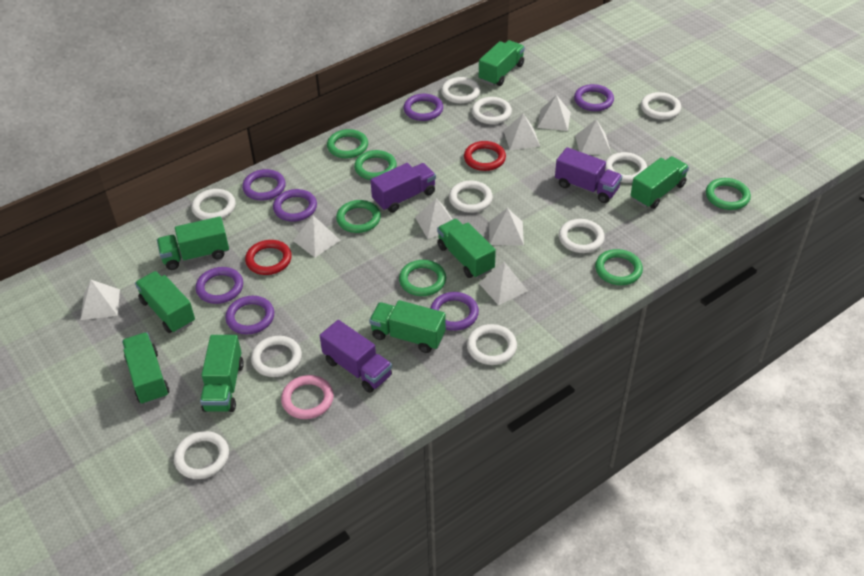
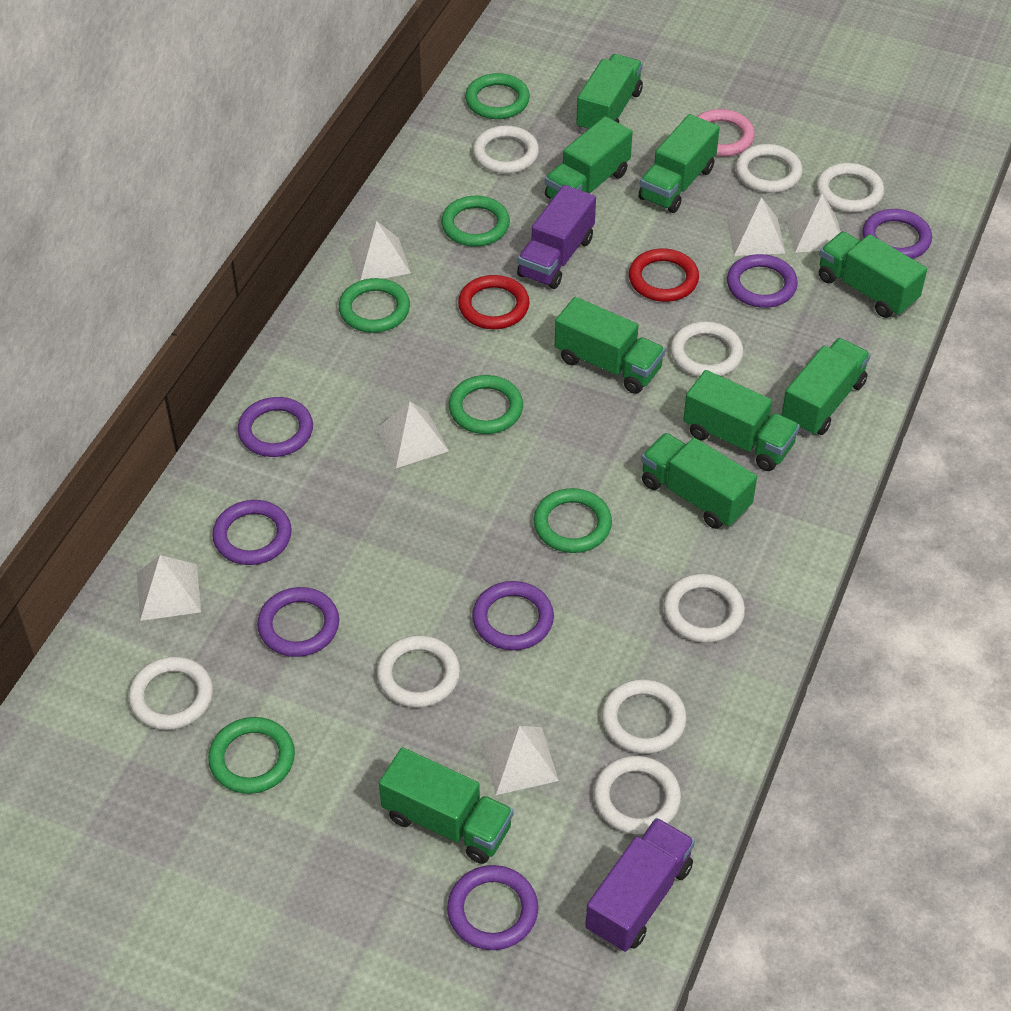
green truck: 8 -> 9
purple truck: 3 -> 2
white pyramid: 8 -> 6
white ring: 10 -> 9

